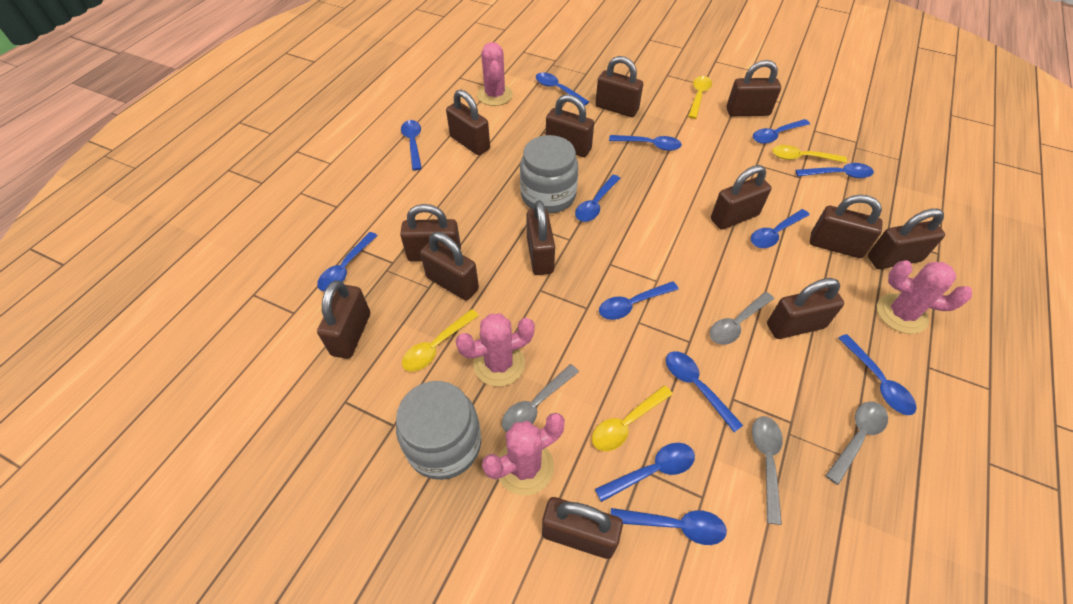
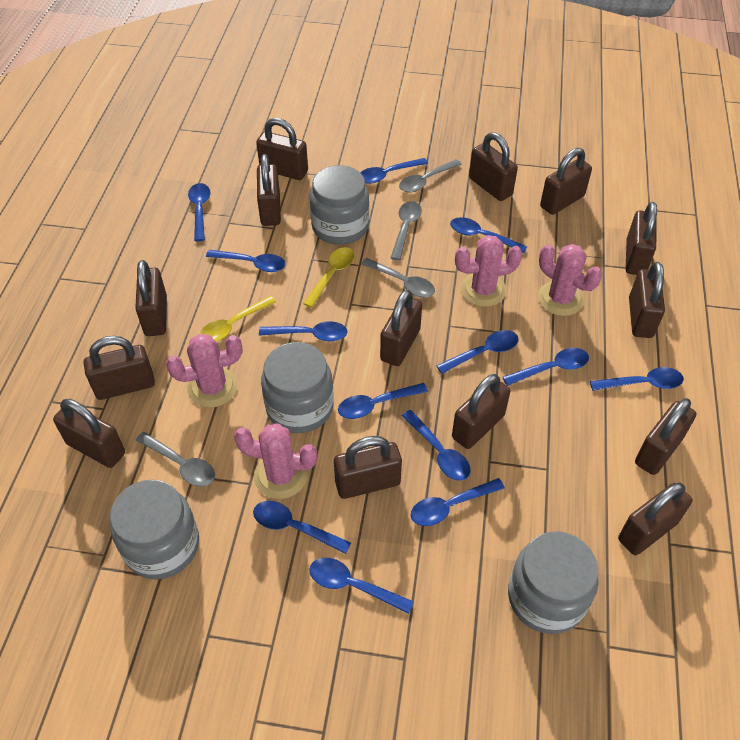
brown padlock: 13 -> 14
grey jar: 2 -> 4
yellow spoon: 4 -> 2

